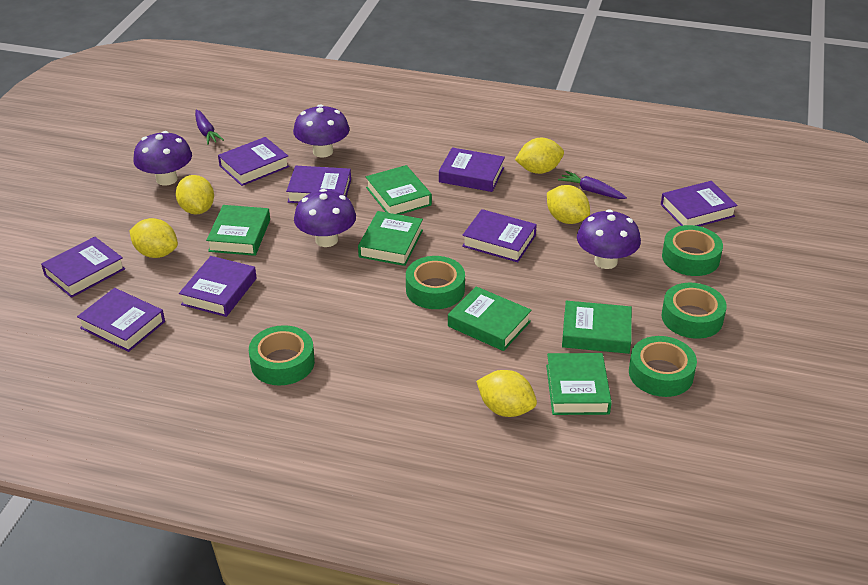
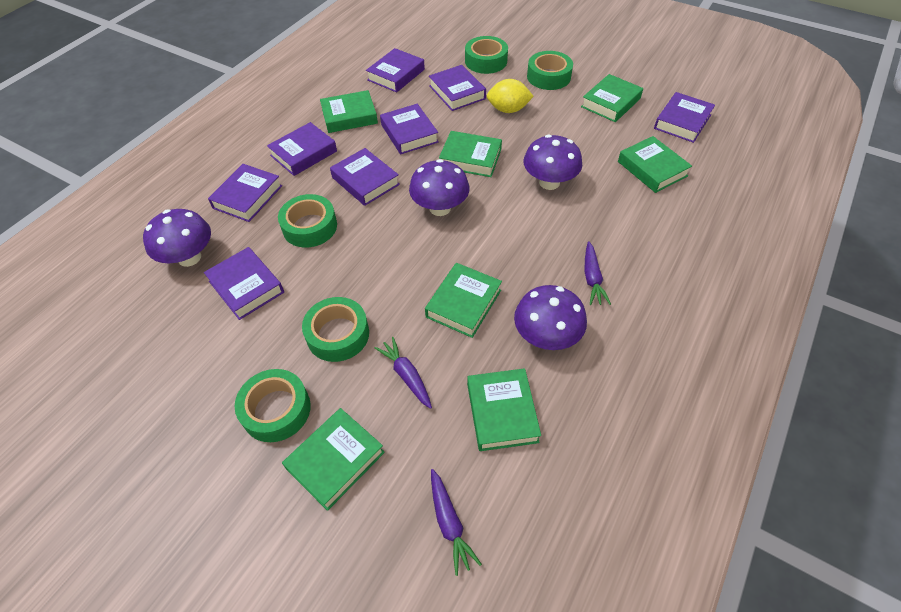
green book: 6 -> 7
purple carrot: 2 -> 3
yellow lemon: 5 -> 1

